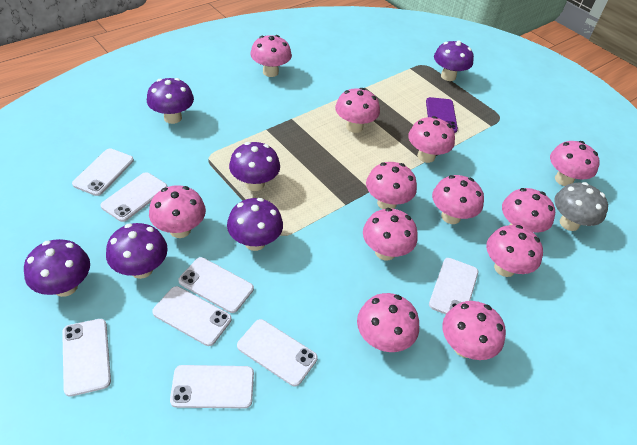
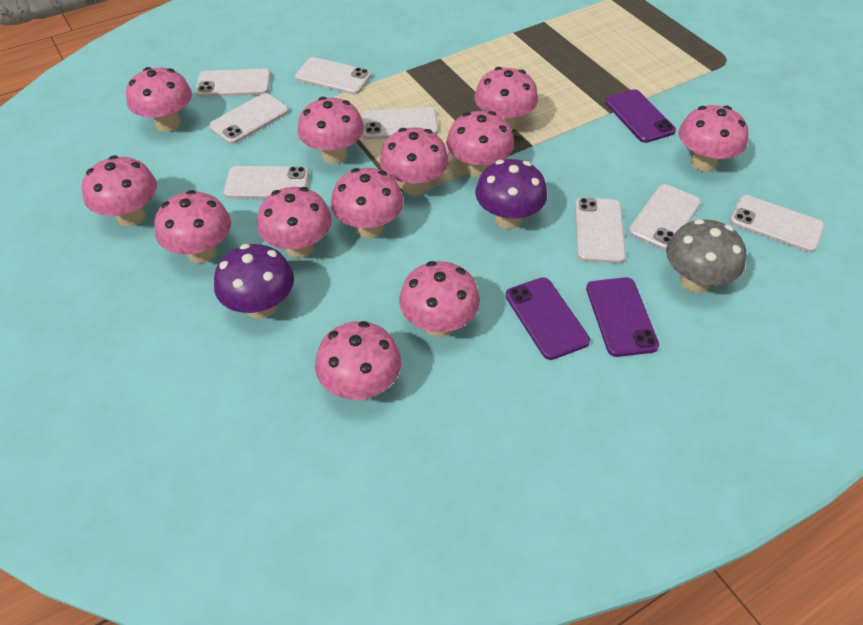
purple mushroom: 6 -> 2
purple phone: 1 -> 3

